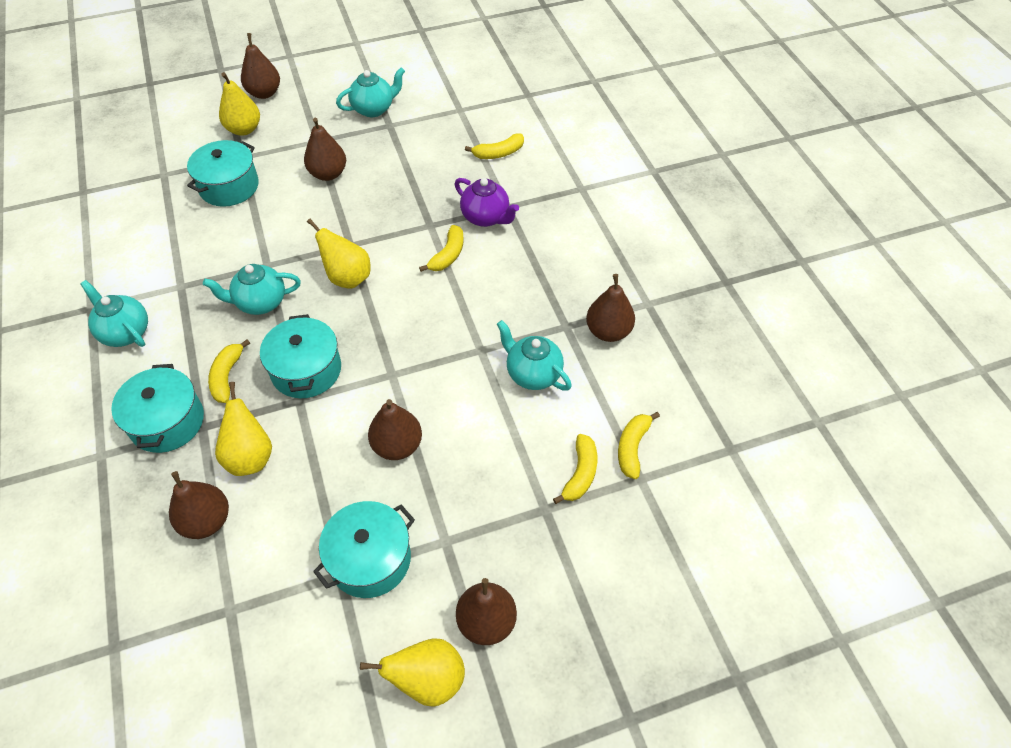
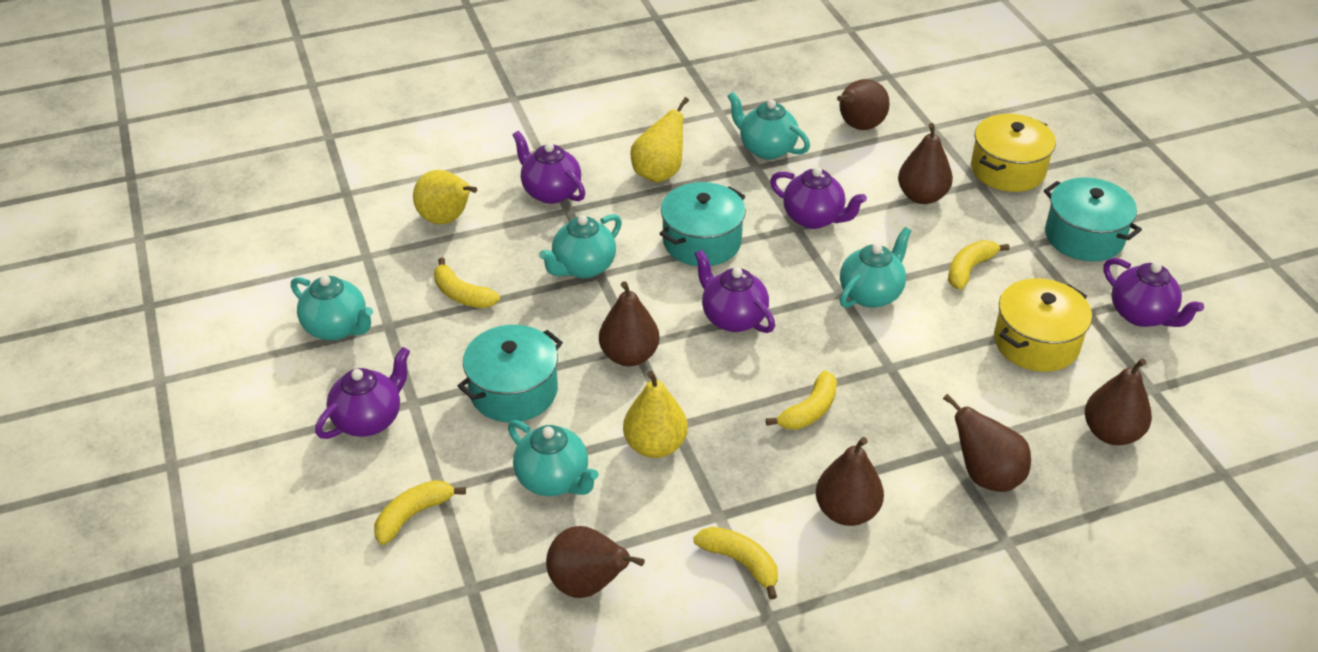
brown pear: 6 -> 7
purple teapot: 1 -> 5
turquoise pot: 4 -> 3
turquoise teapot: 4 -> 5
yellow pear: 4 -> 3
yellow pot: 0 -> 2

